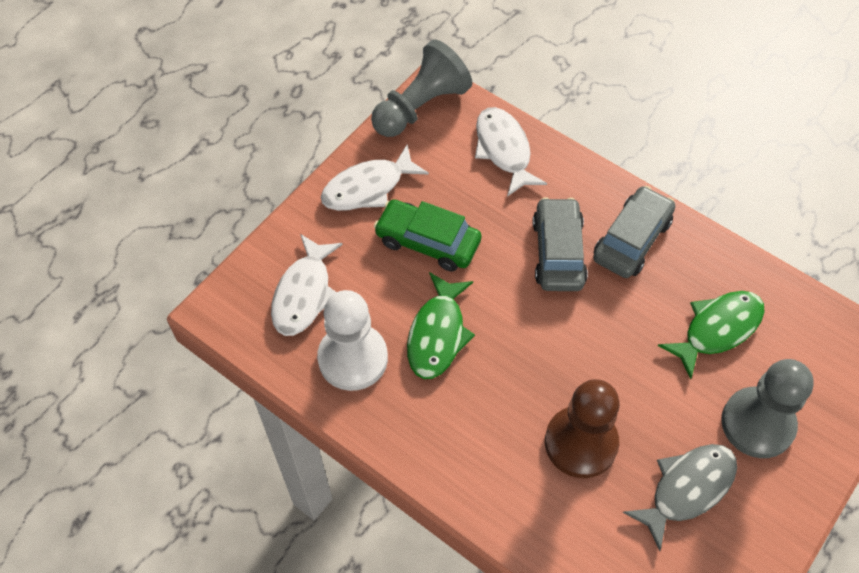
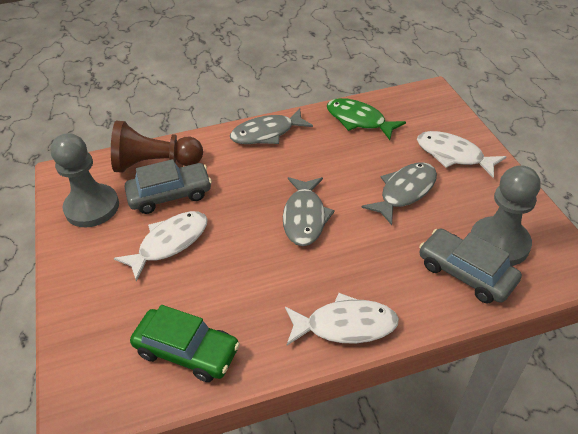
green fish: 2 -> 1
grey fish: 1 -> 3
white pawn: 1 -> 0

